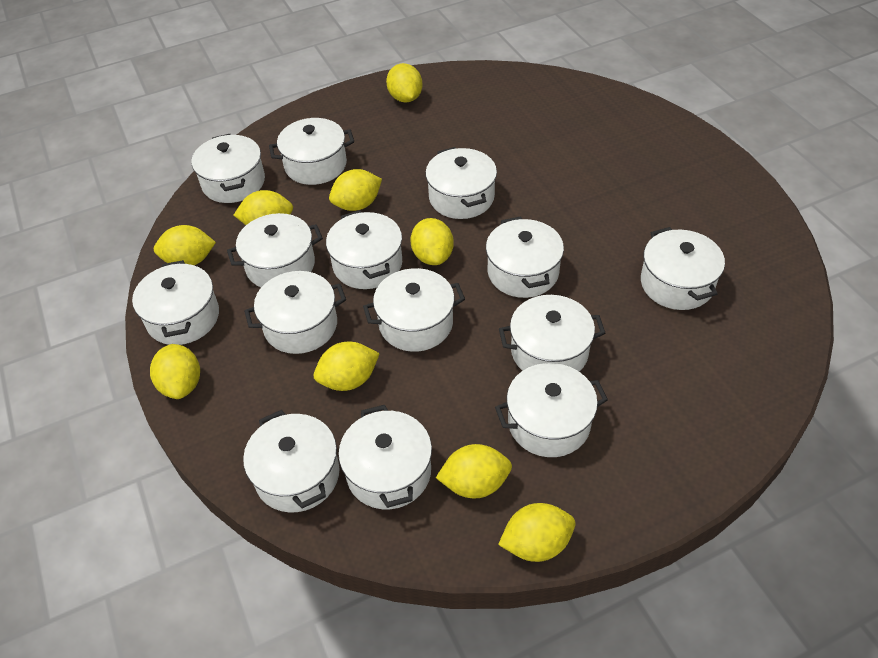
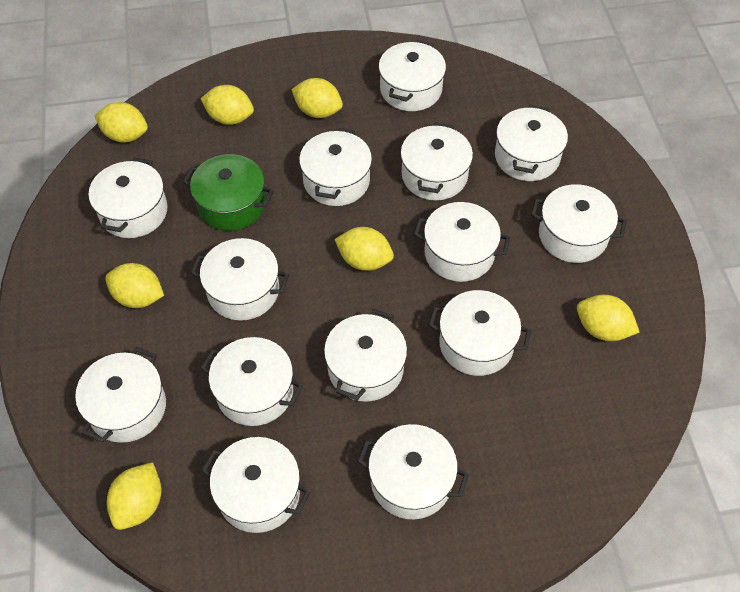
green pot: 0 -> 1
yellow lemon: 9 -> 7

